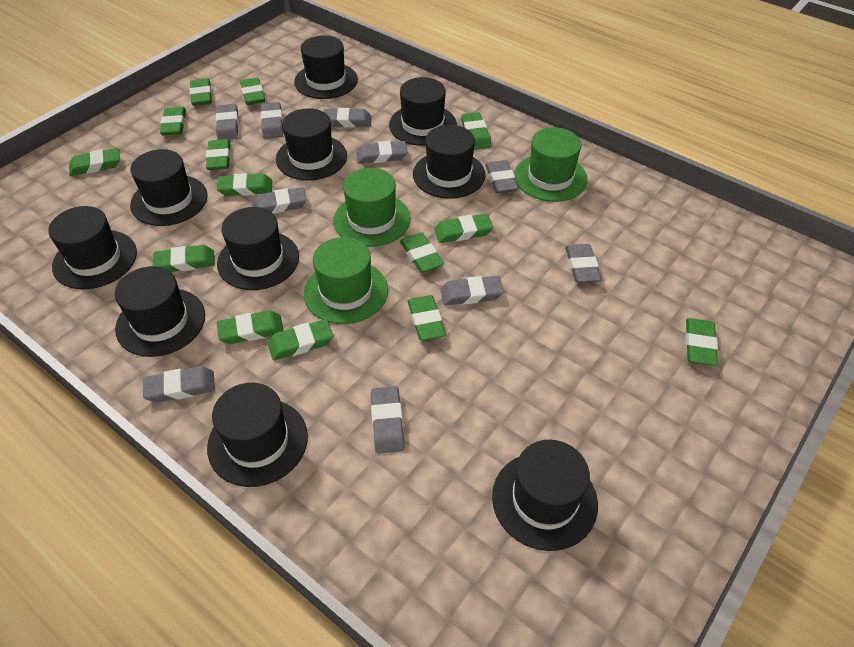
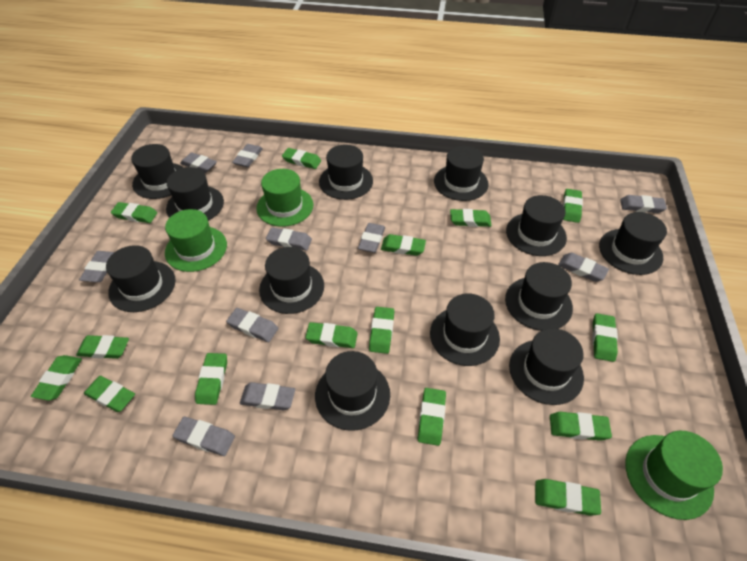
black hat: 10 -> 12
green eraser: 14 -> 15

